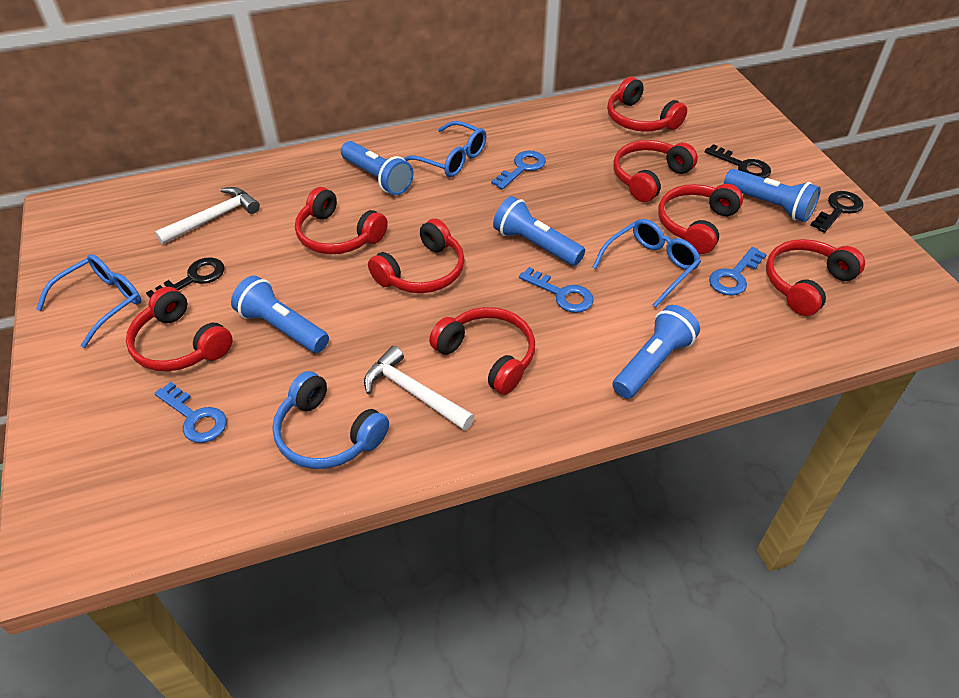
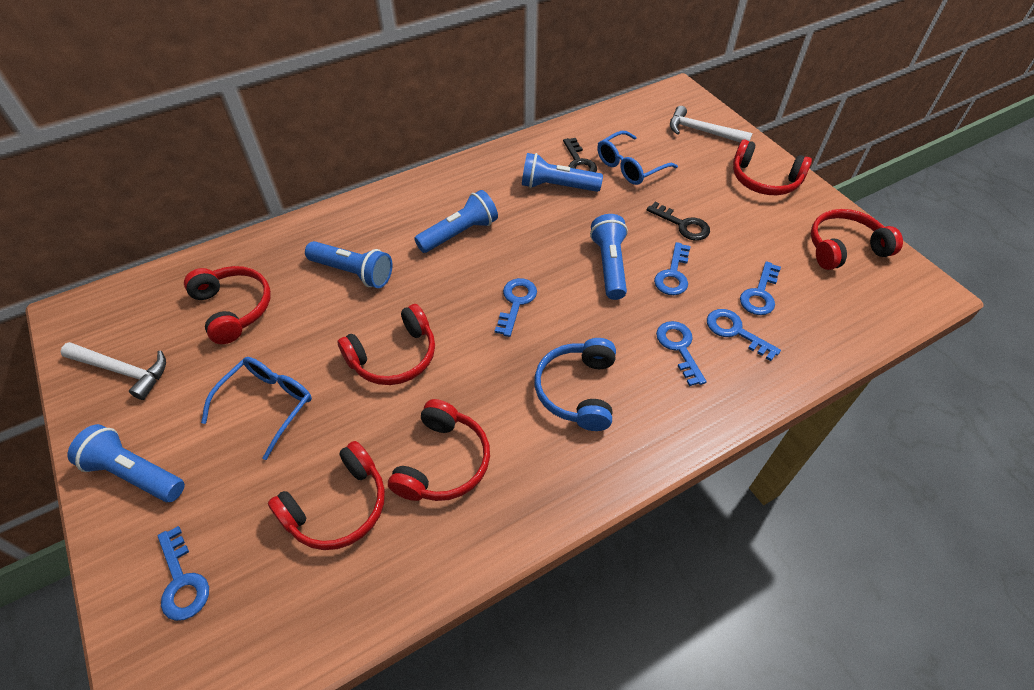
black key: 3 -> 2
blue glasses: 3 -> 2
blue key: 4 -> 6
red headphones: 8 -> 6

